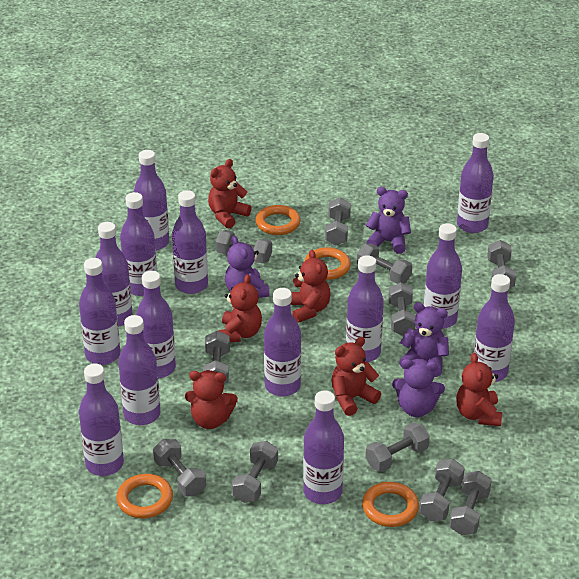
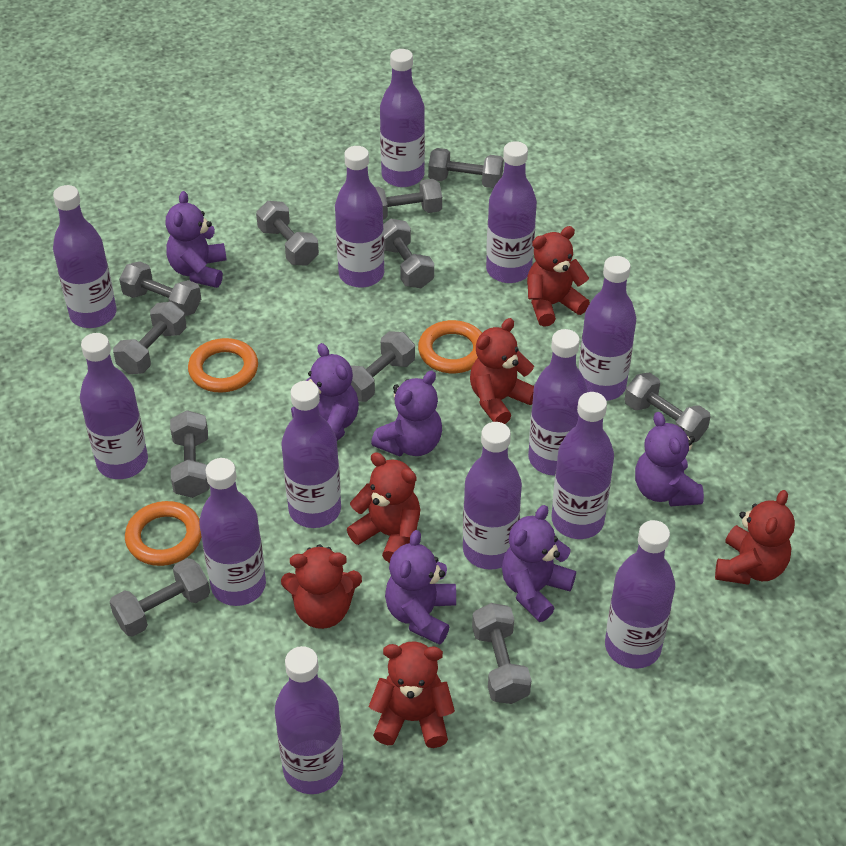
orange ring: 4 -> 3
purple bottle: 14 -> 13
purple teddy bear: 4 -> 6

